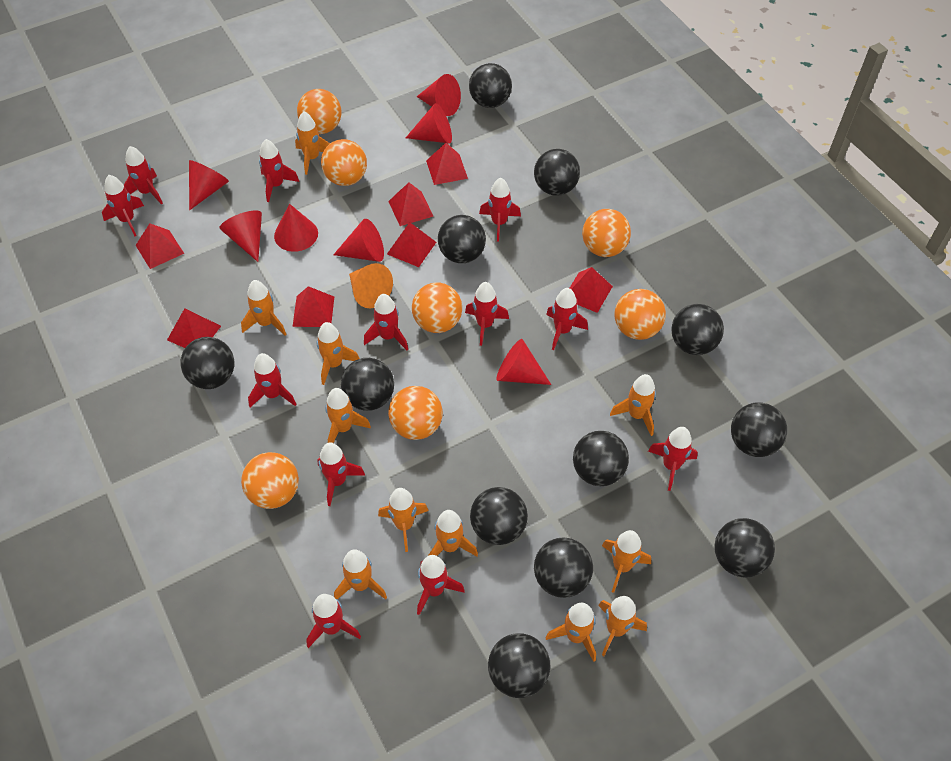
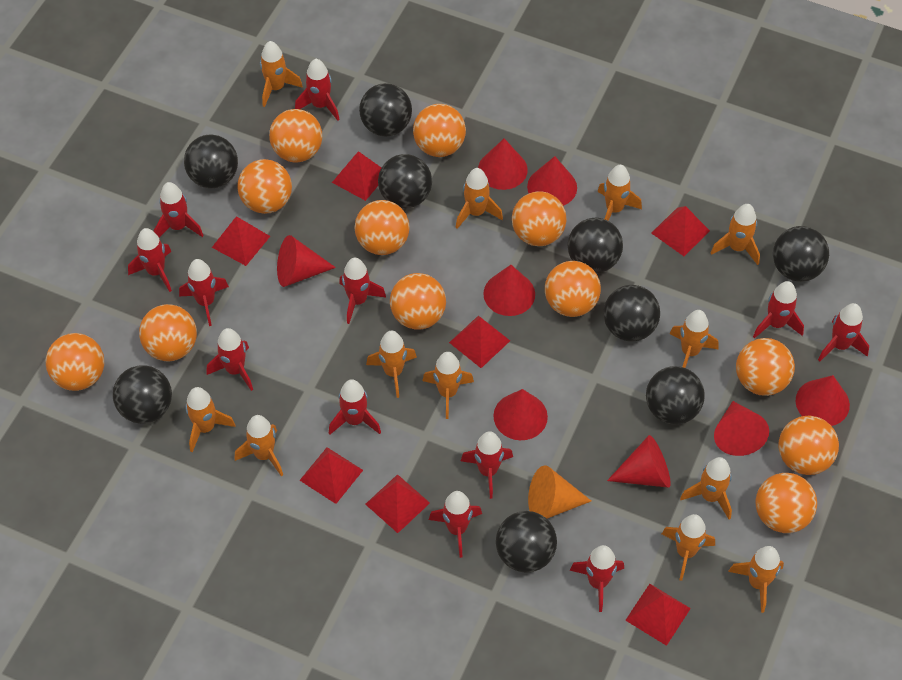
black ball: 12 -> 9
orange ball: 7 -> 12
orange rocket: 11 -> 12
red cone: 7 -> 8

